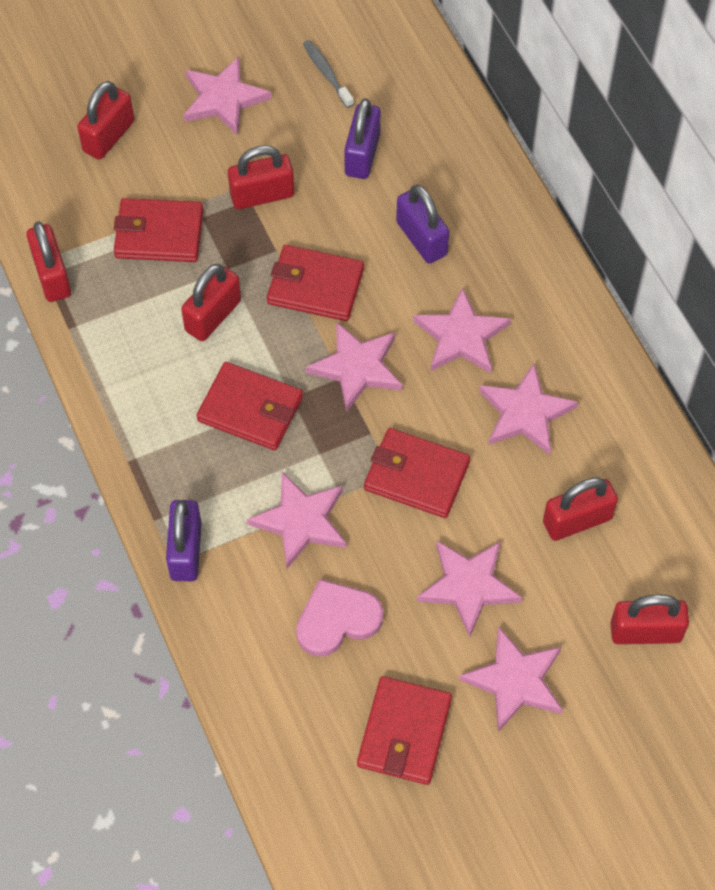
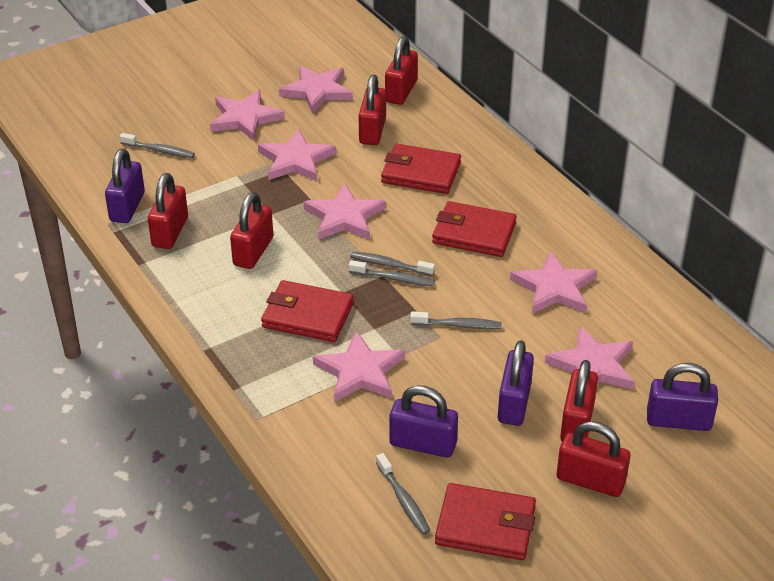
grey toothbrush: 1 -> 5
pink heart: 1 -> 0
purple padlock: 3 -> 4
red wallet: 5 -> 4

